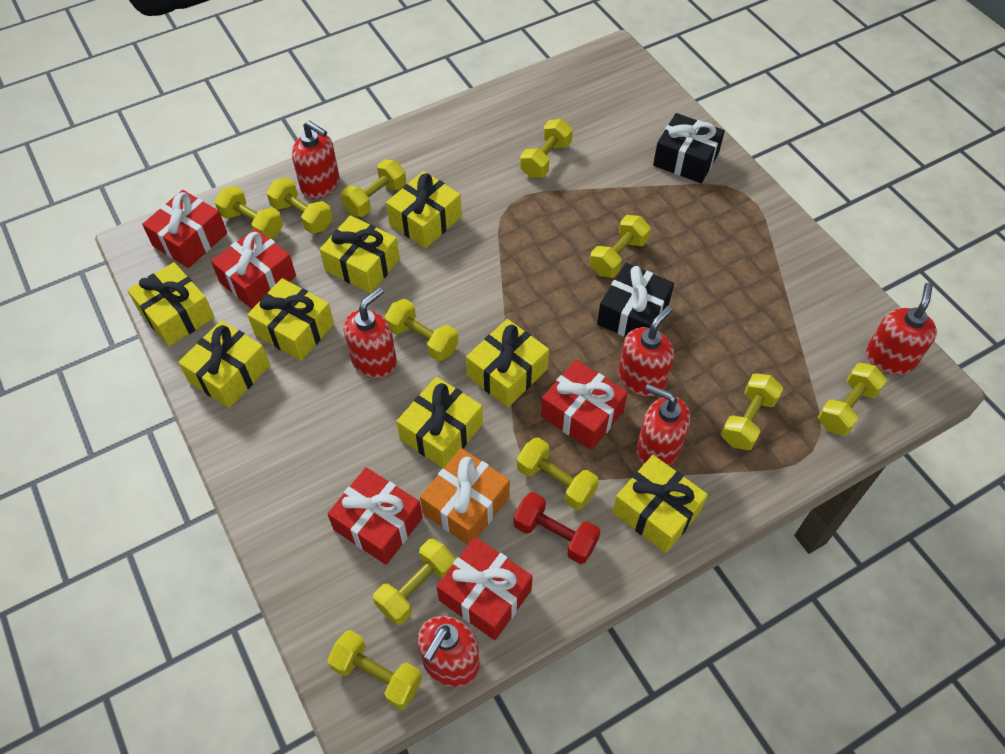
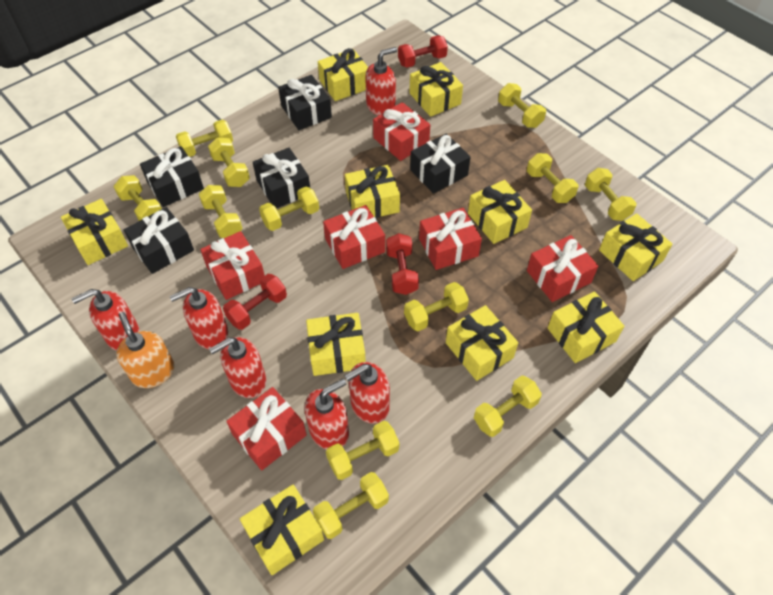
black gift: 2 -> 5
orange gift: 1 -> 0
orange soap dispenser: 0 -> 1
red dumbbell: 1 -> 3
red gift: 5 -> 6
yellow dumbbell: 11 -> 12
yellow gift: 8 -> 10

